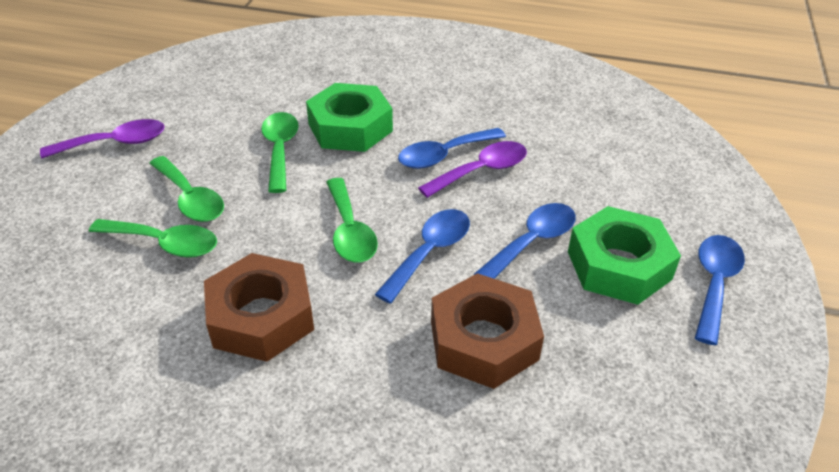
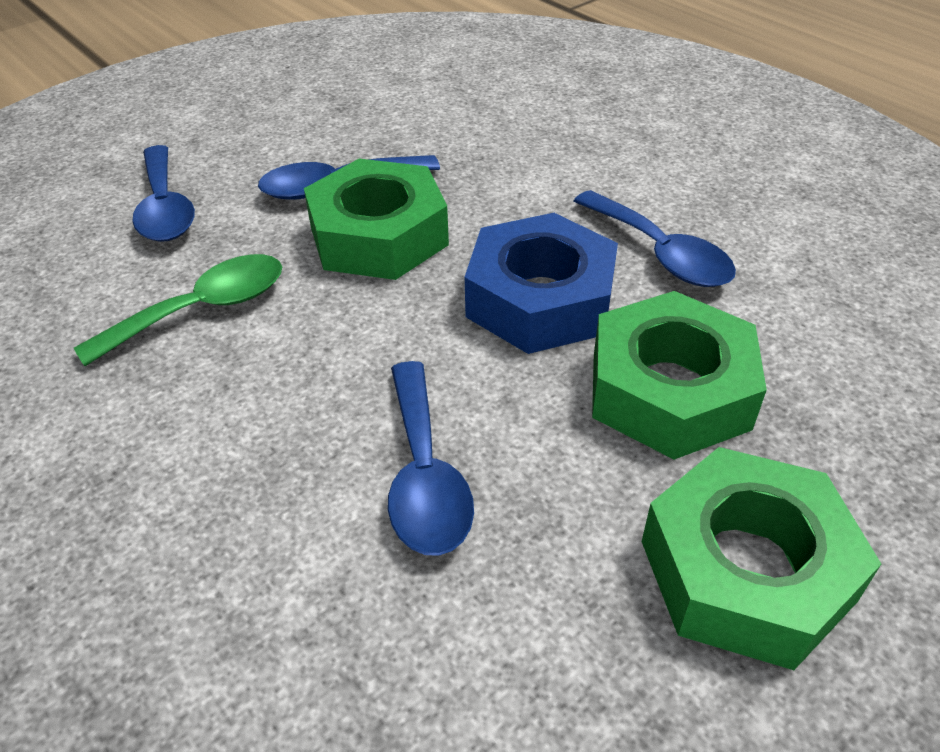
blue nut: 0 -> 1
brown nut: 2 -> 0
green nut: 2 -> 3
green spoon: 4 -> 1
purple spoon: 2 -> 0

